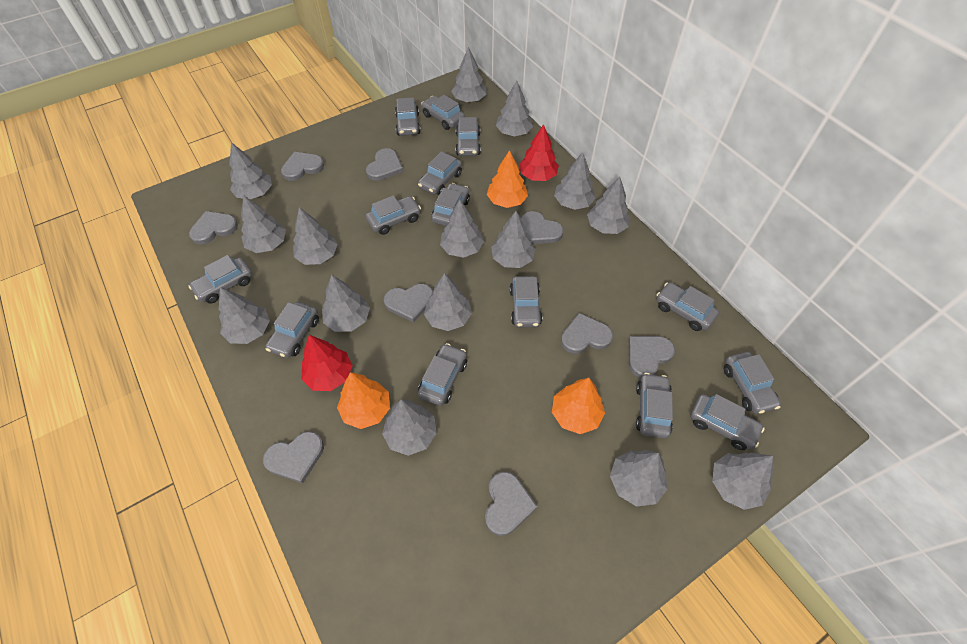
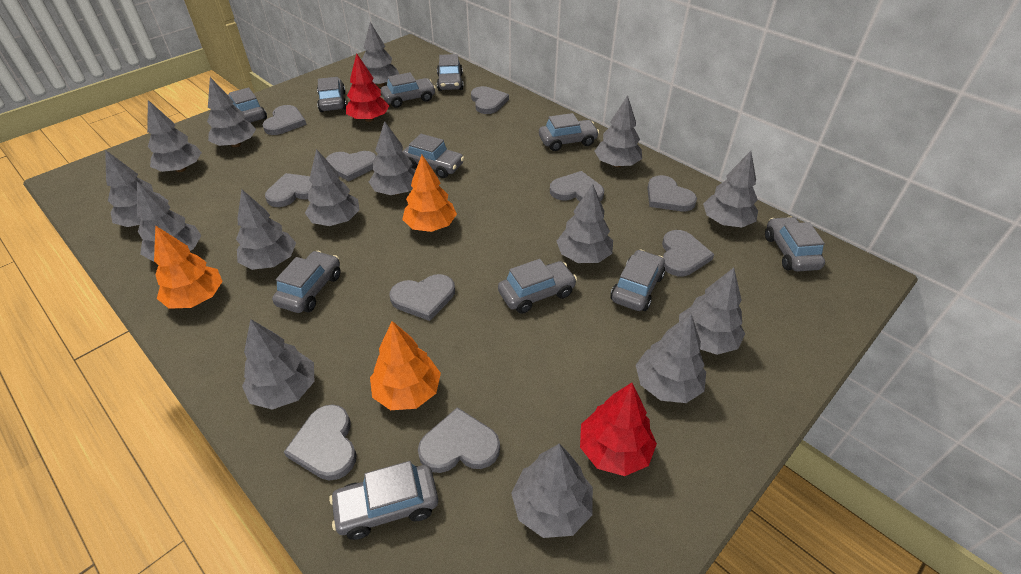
grey car: 14 -> 11
grey heart: 9 -> 10

